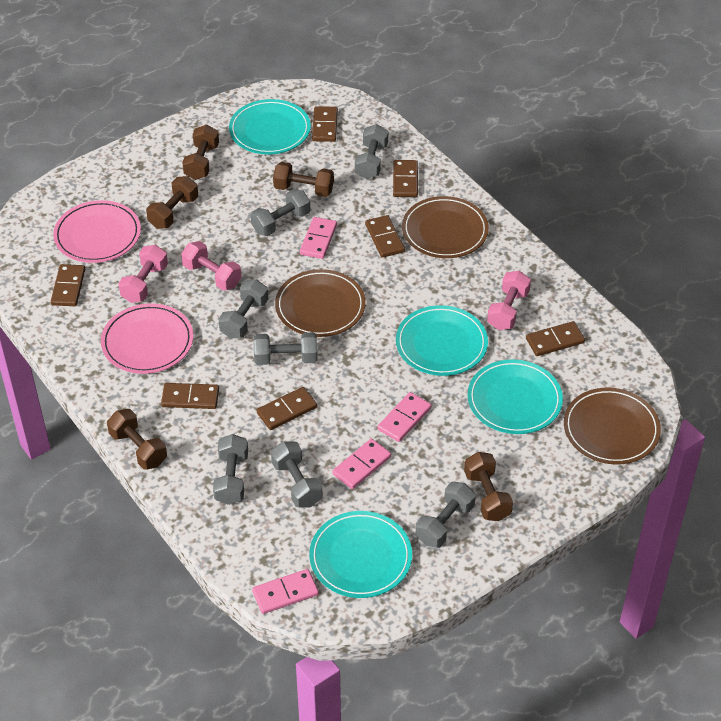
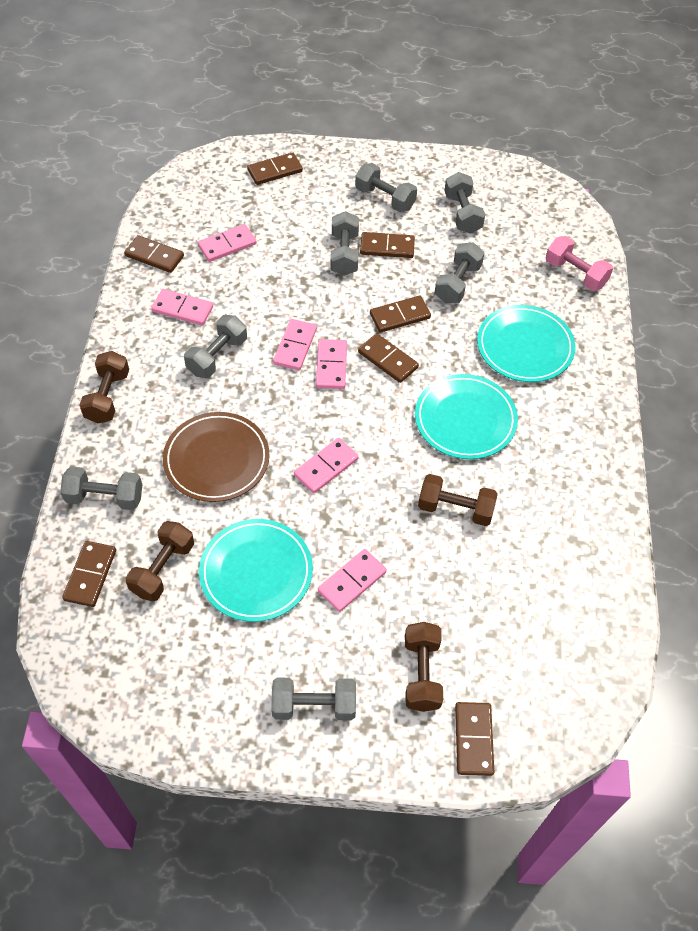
brown dumbbell: 5 -> 4
brown plate: 3 -> 1
pink domino: 4 -> 6
pink dumbbell: 3 -> 1
pink plate: 2 -> 0
turquoise plate: 4 -> 3

